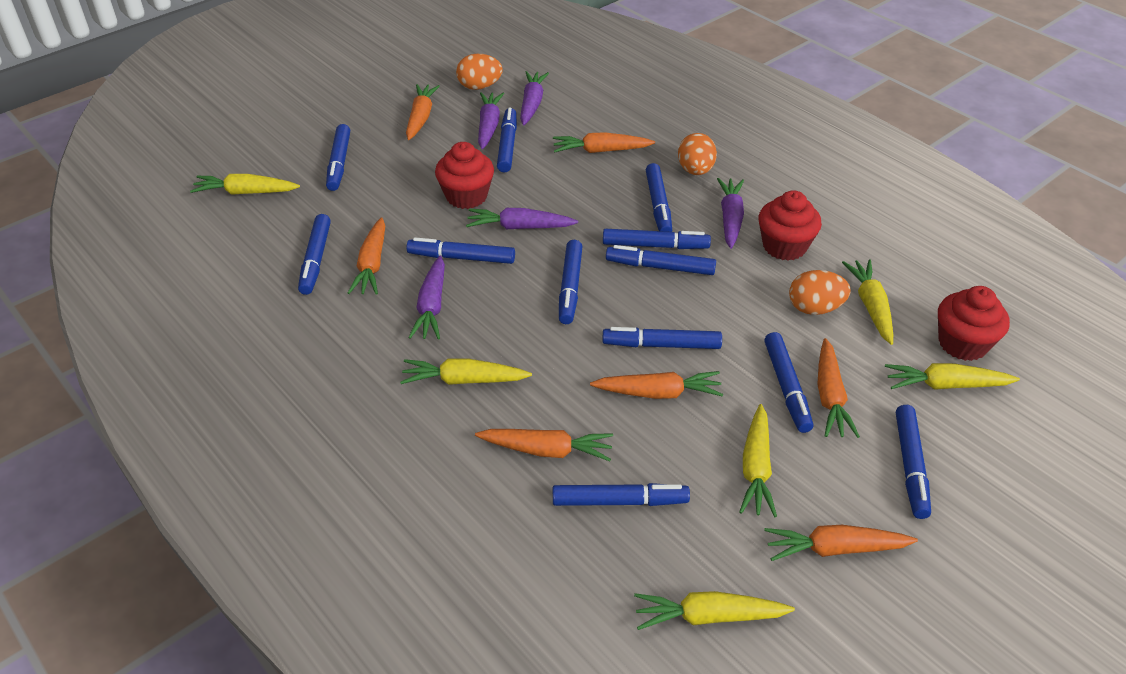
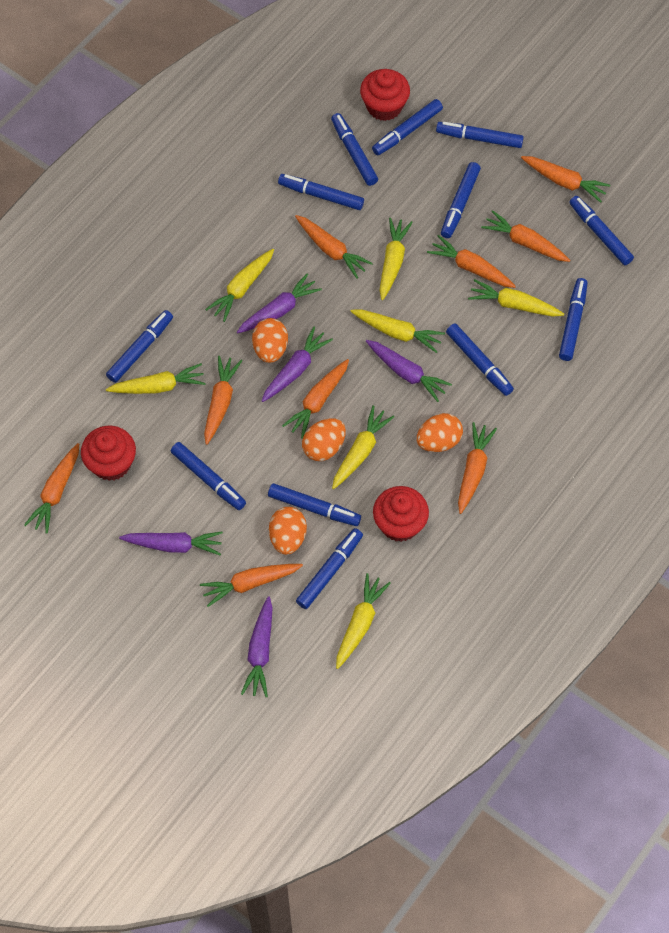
orange carrot: 7 -> 9
orange egg: 3 -> 4
yellow carrot: 6 -> 7

